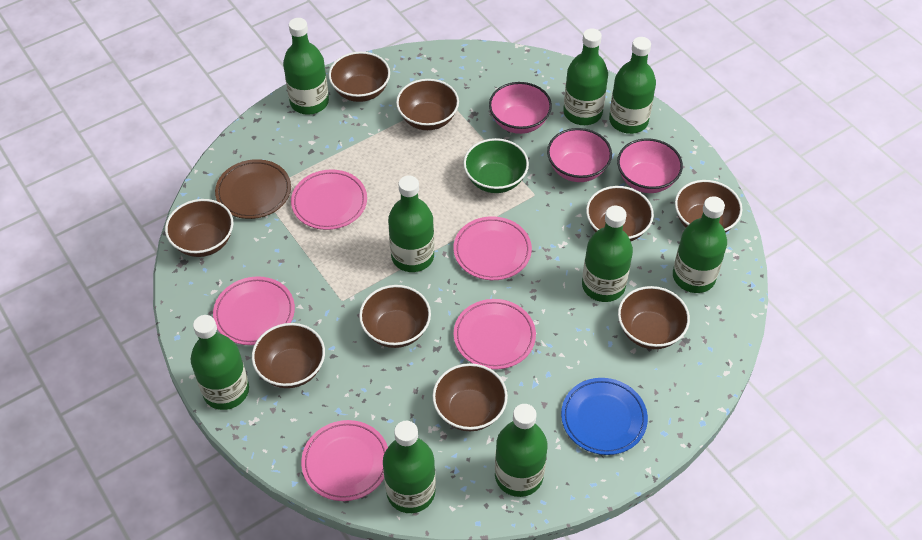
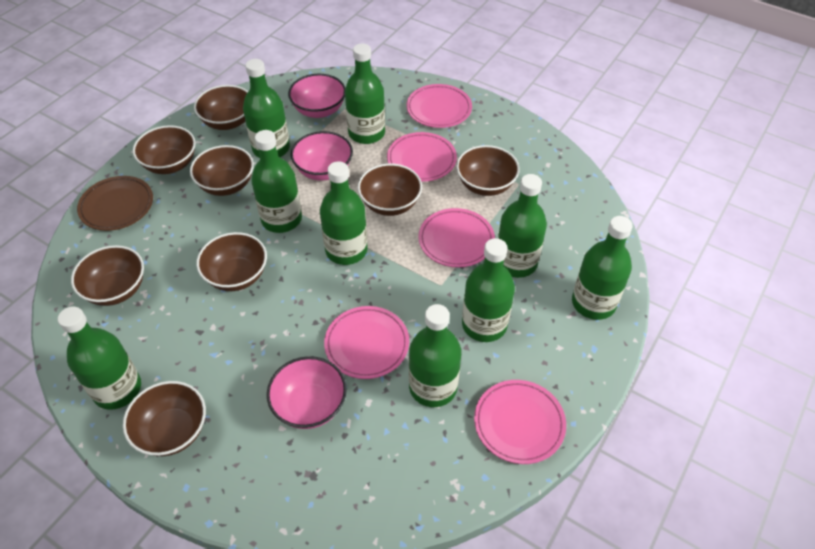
blue plate: 1 -> 0
brown bowl: 9 -> 8
green bowl: 1 -> 0

